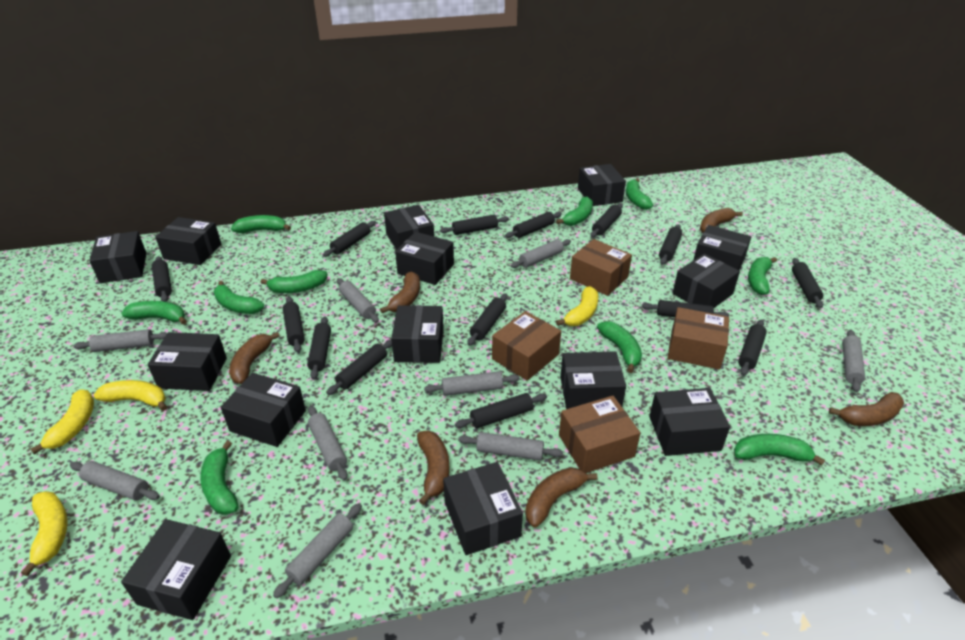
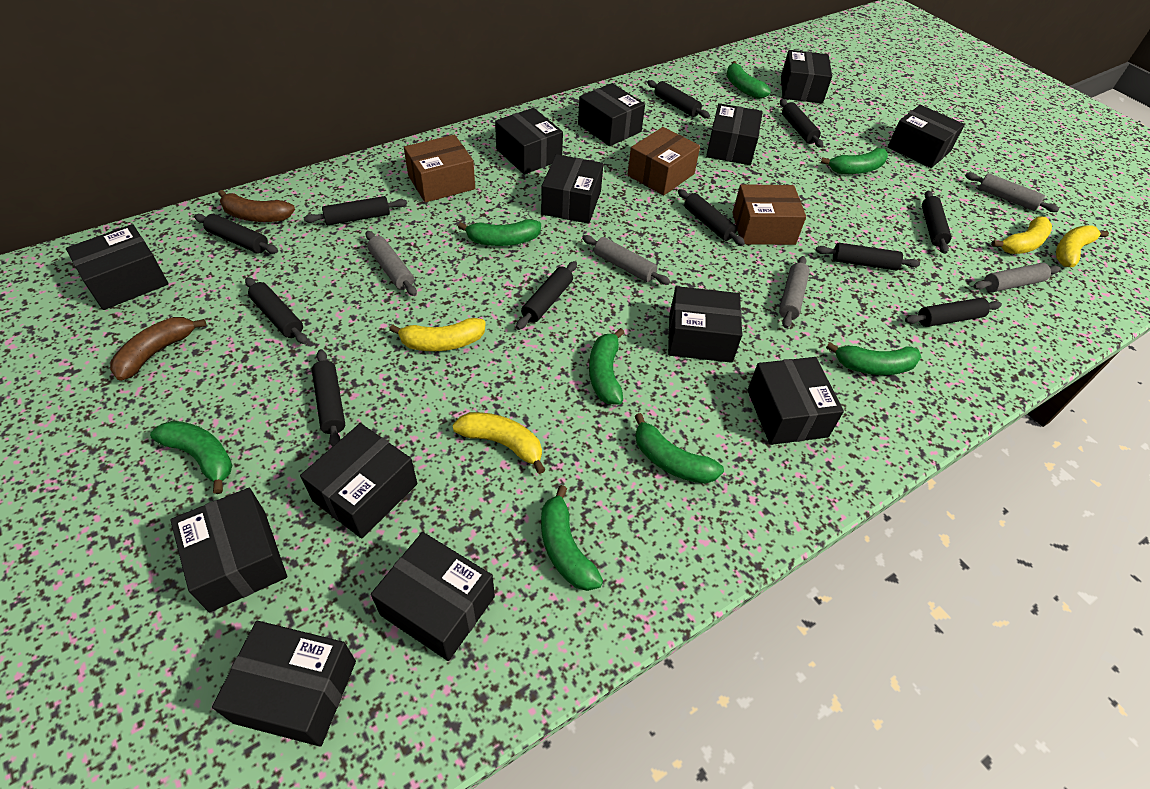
black box: 14 -> 13
black rolling pin: 14 -> 11
brown banana: 6 -> 2
brown box: 4 -> 3
green banana: 10 -> 8
grey rolling pin: 9 -> 5

